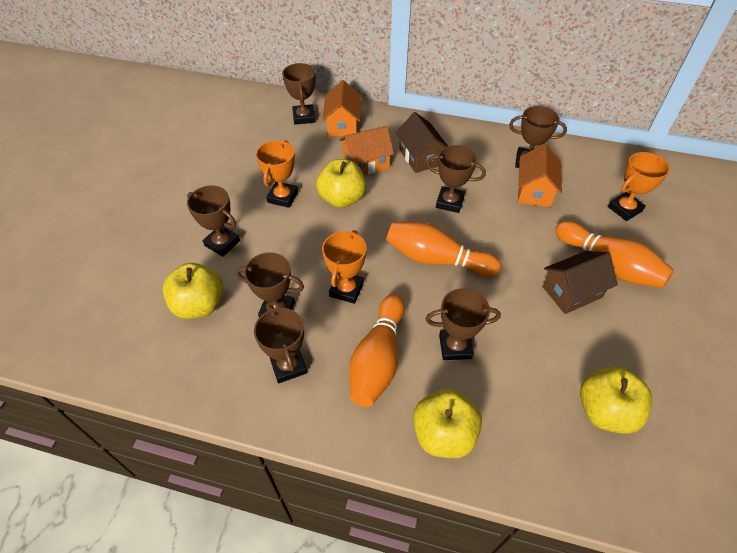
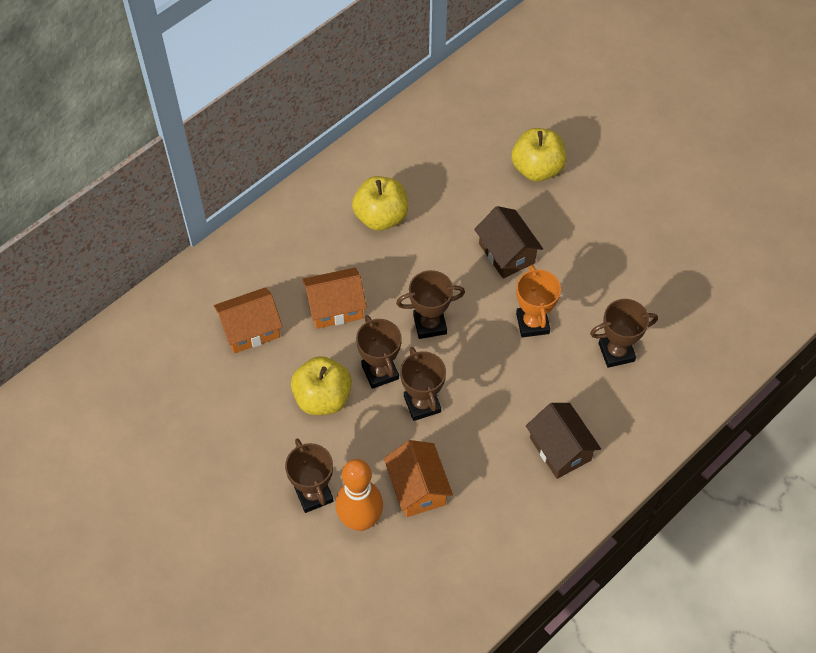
brown trophy: 7 -> 5
orange bowling pin: 3 -> 1
orange trophy: 3 -> 1
yellow apple: 4 -> 3

